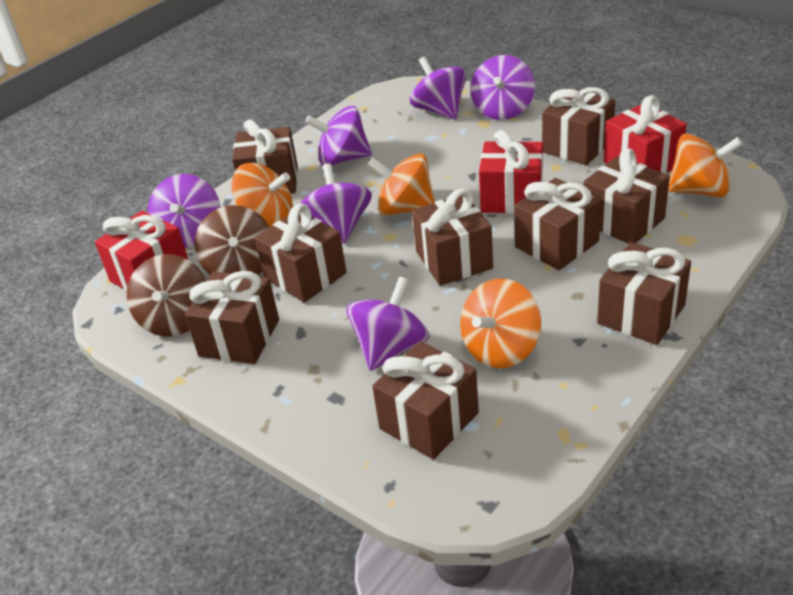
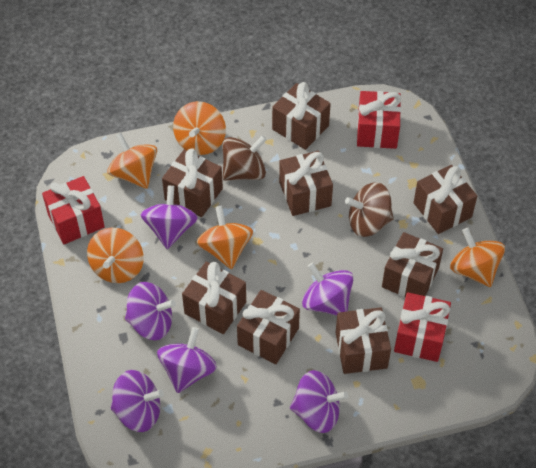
brown gift: 9 -> 8
orange spinning top: 4 -> 5

